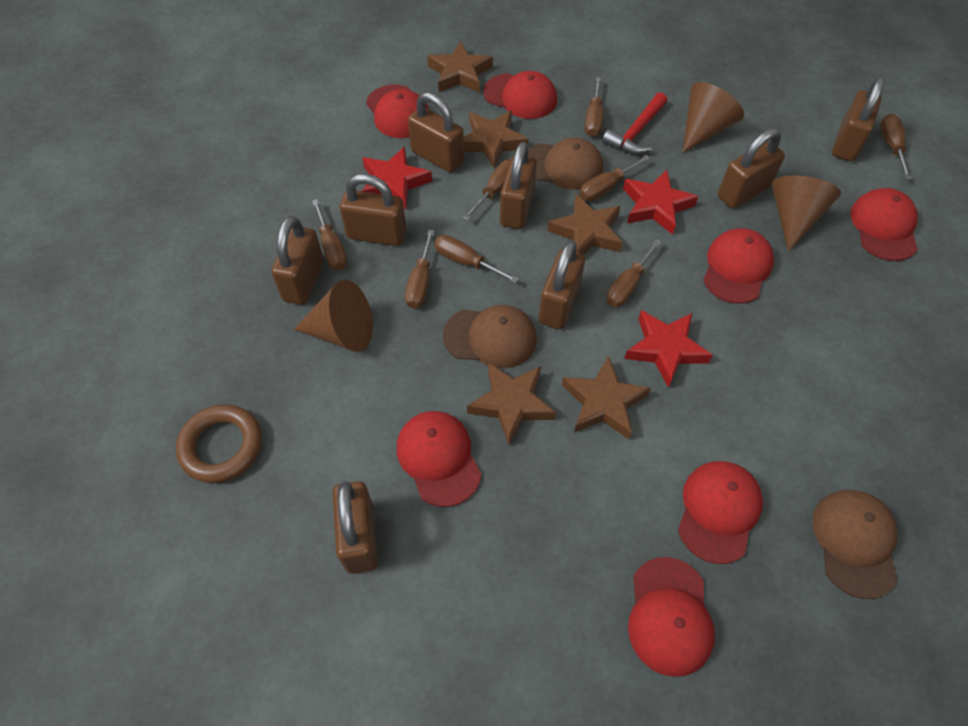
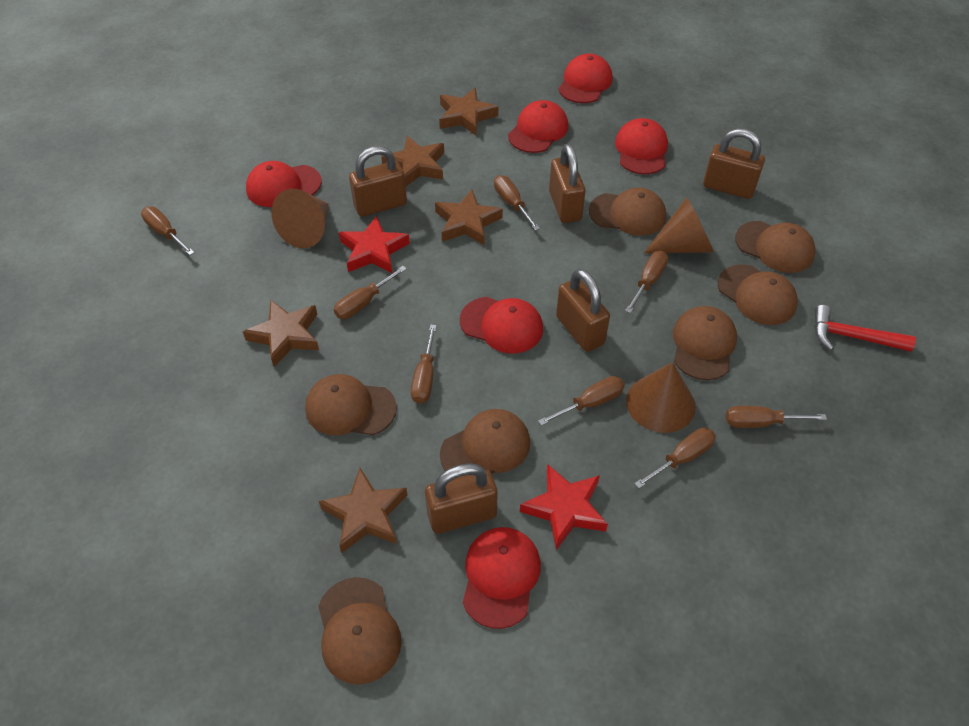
brown cap: 3 -> 7
brown padlock: 8 -> 5
brown ring: 1 -> 0
red cap: 7 -> 6
red star: 3 -> 2

